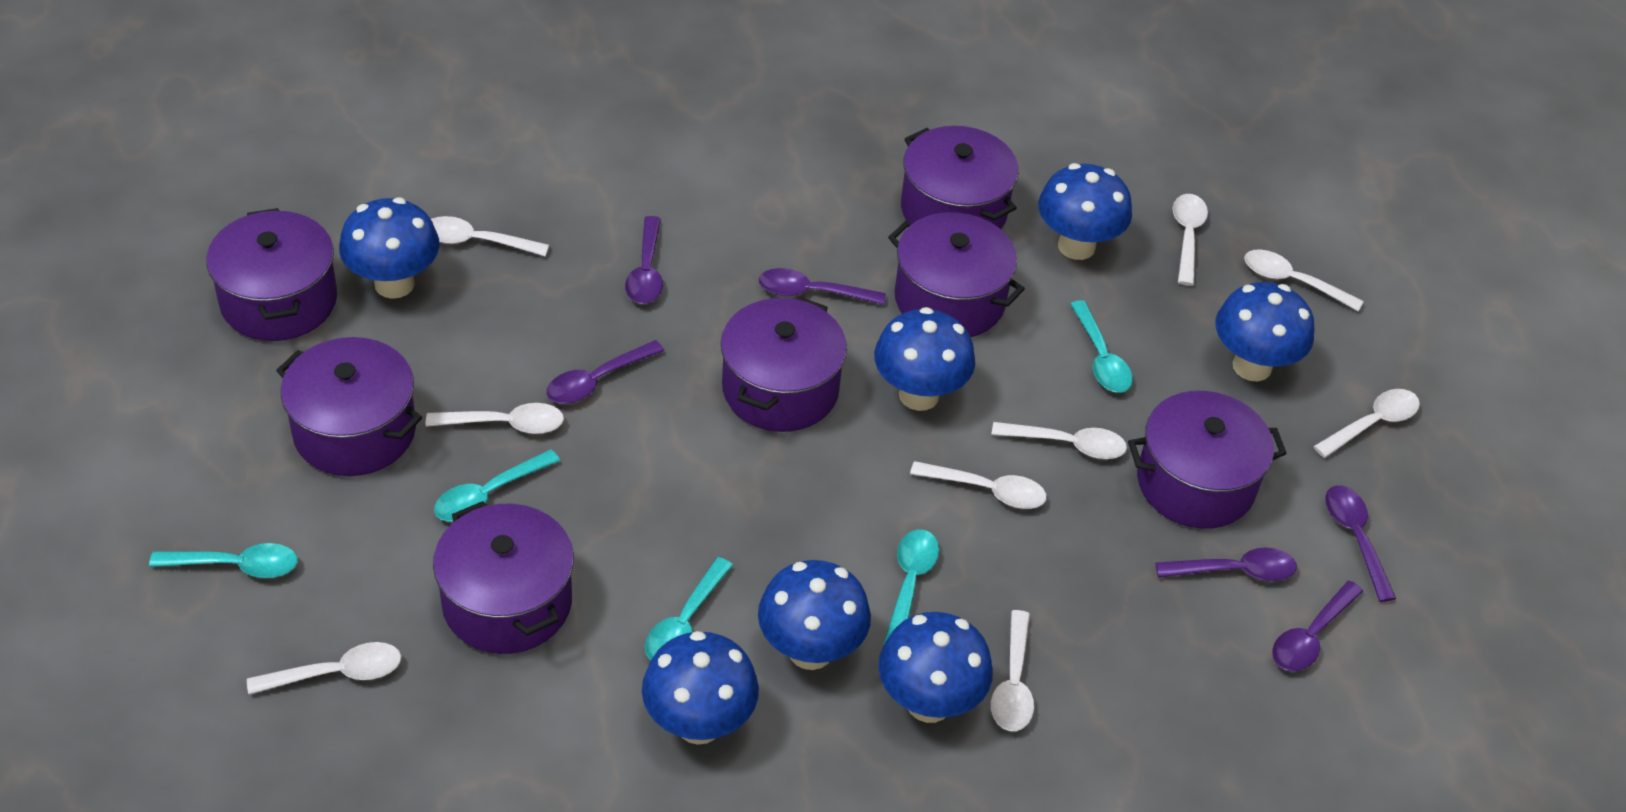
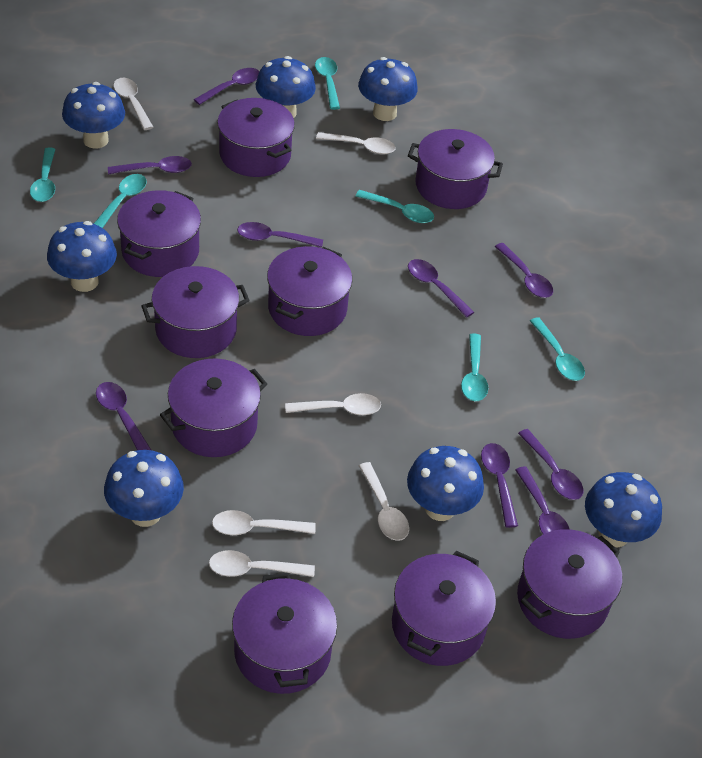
purple pot: 7 -> 9
purple spoon: 6 -> 9
turquoise spoon: 5 -> 6
white spoon: 9 -> 6

